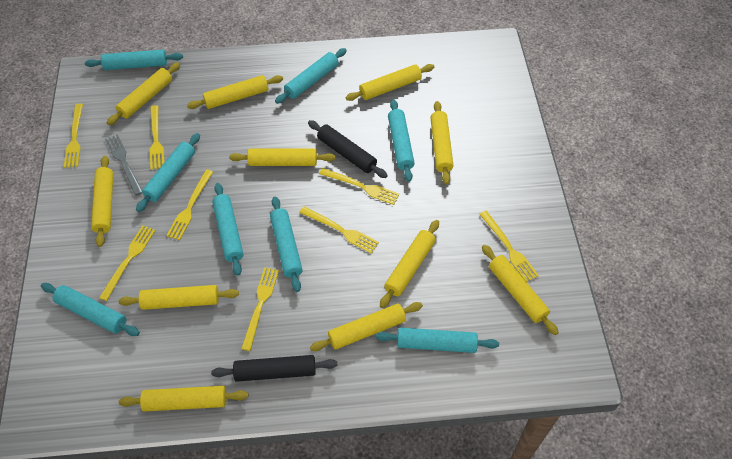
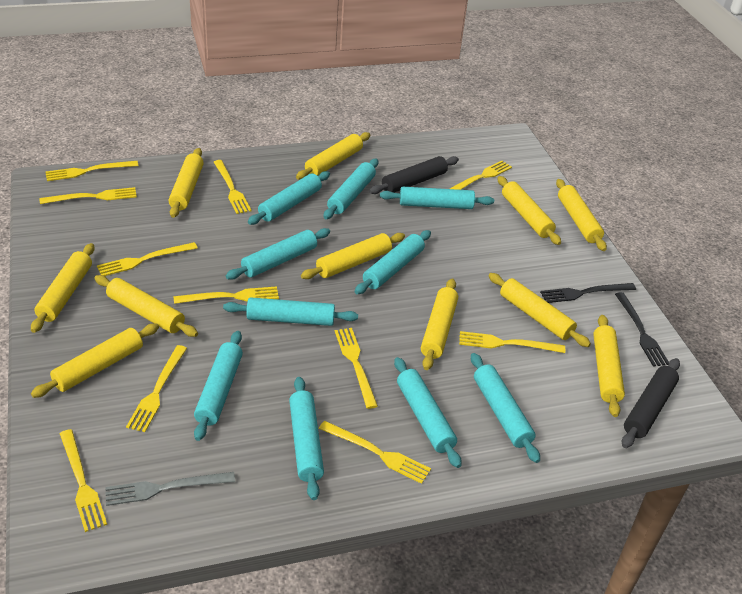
black fork: 0 -> 2
turquoise rolling pin: 8 -> 10
yellow fork: 8 -> 11

